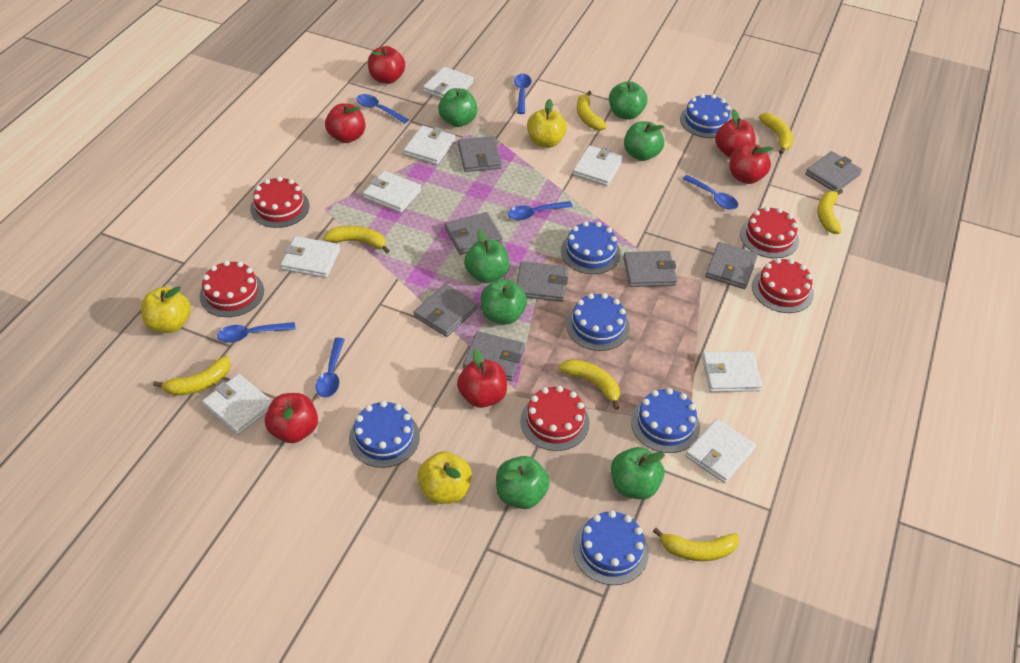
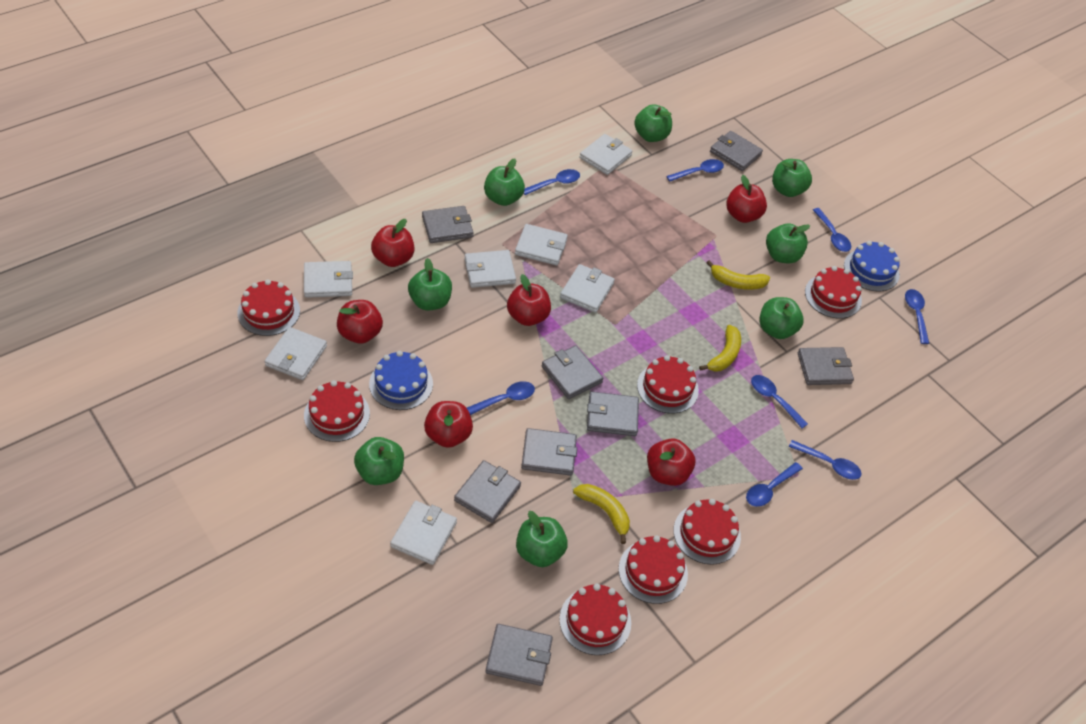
blue cake: 6 -> 2
blue spoon: 6 -> 8
green apple: 7 -> 8
red cake: 5 -> 7
white wallet: 8 -> 7
yellow apple: 3 -> 0
yellow banana: 7 -> 3

